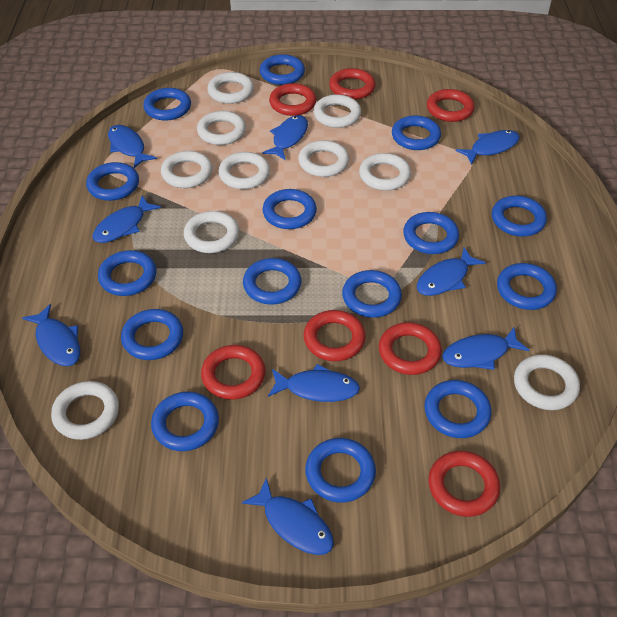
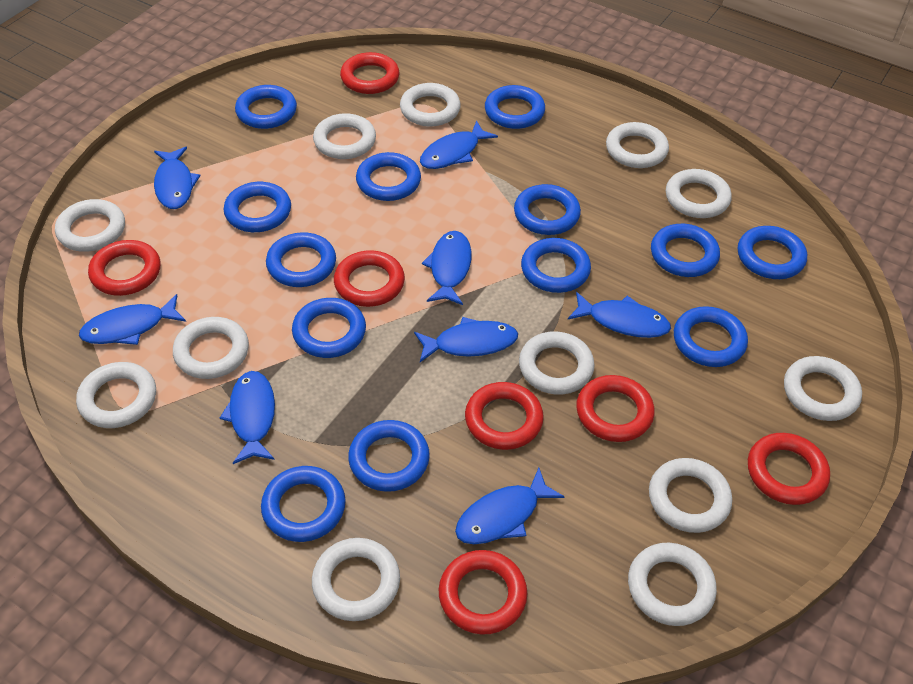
blue fish: 9 -> 8
blue ring: 15 -> 13
white ring: 10 -> 12

